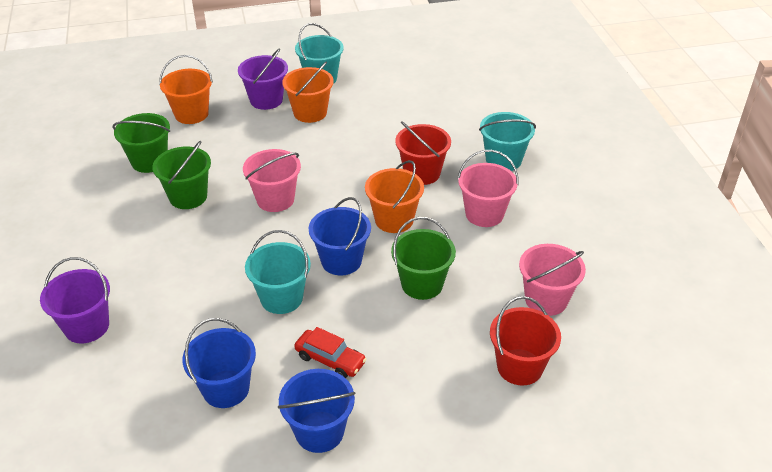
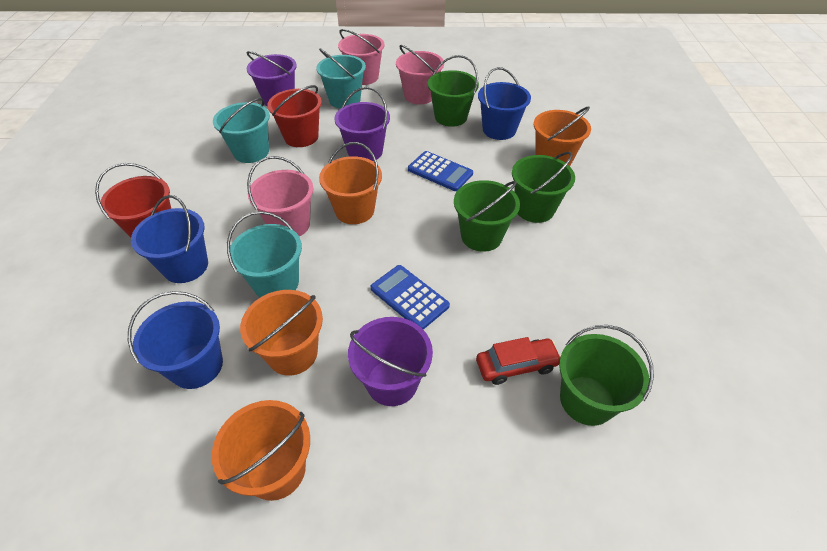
blue calculator: 0 -> 2
green bucket: 3 -> 4
orange bucket: 3 -> 4
purple bucket: 2 -> 3

